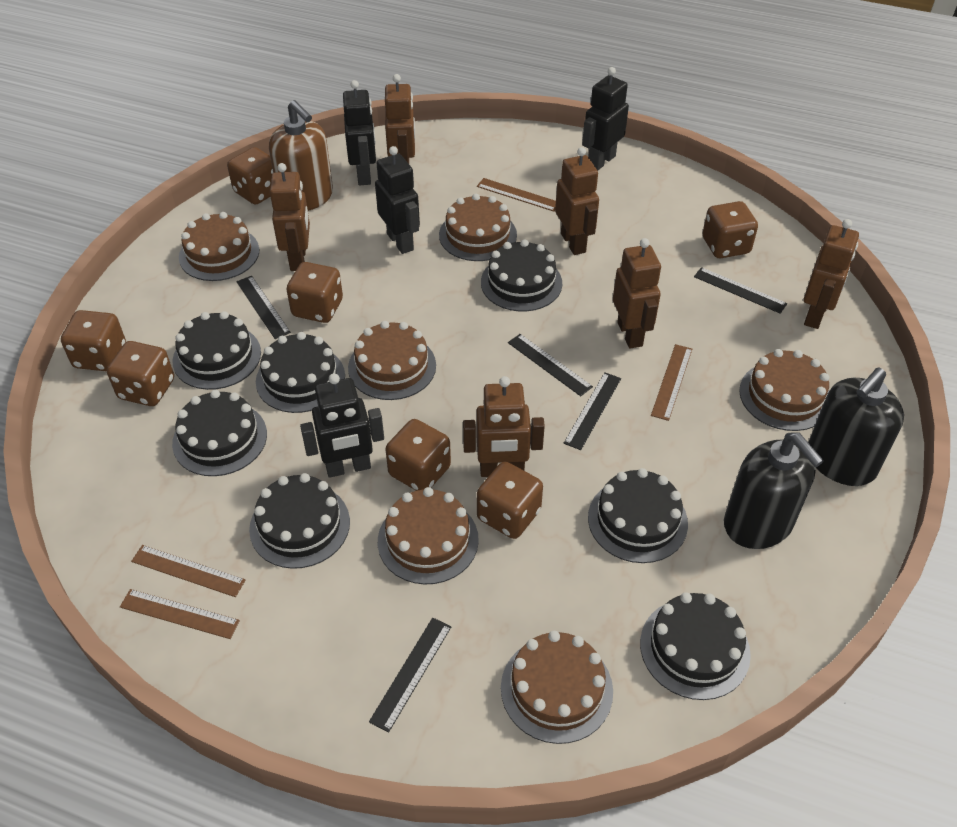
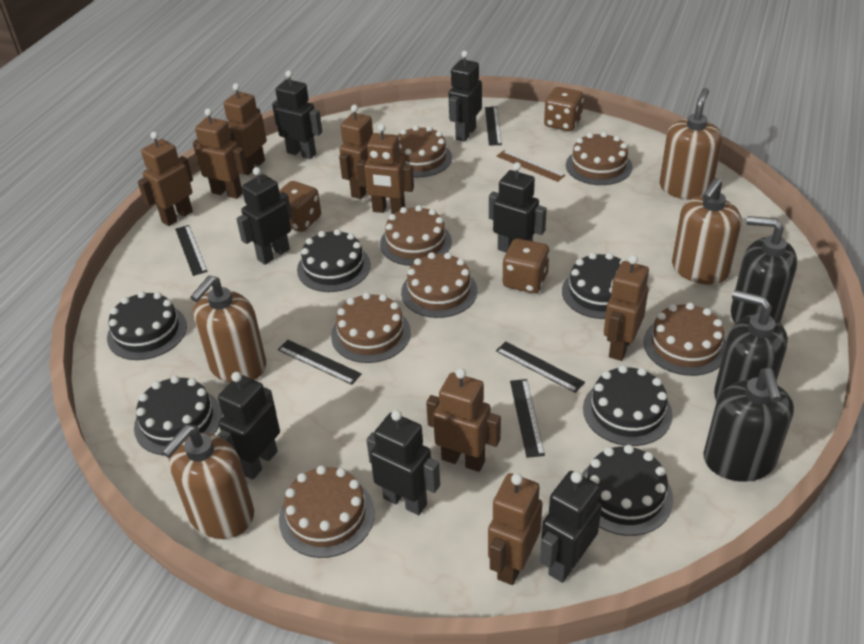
black cake: 7 -> 6
black robot: 4 -> 7
black soap dispenser: 2 -> 3
brown cake: 6 -> 7
brown dice: 7 -> 3
brown robot: 6 -> 8
brown ruler: 4 -> 1
brown soap dispenser: 1 -> 4

